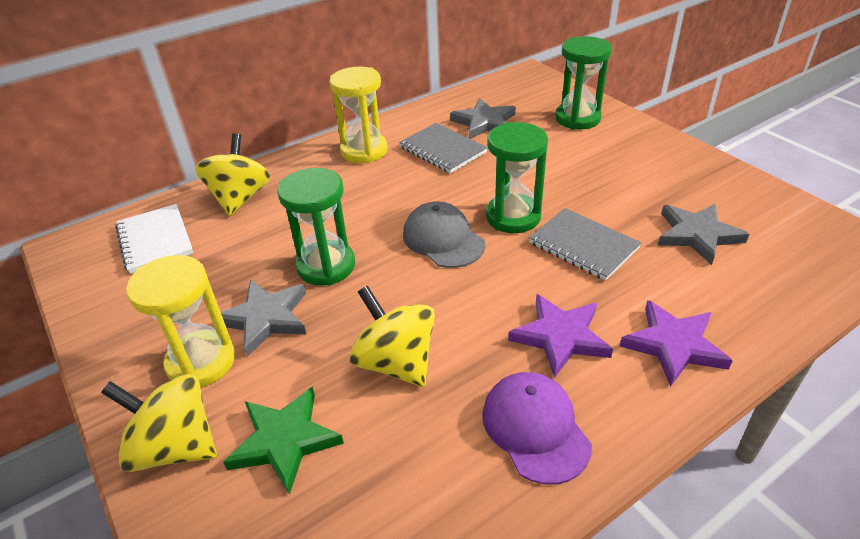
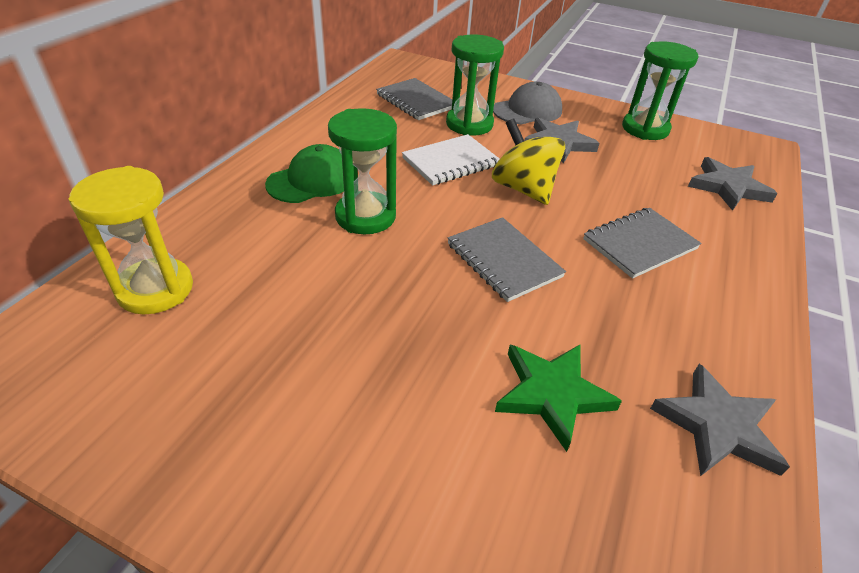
green cap: 0 -> 1
grey notebook: 2 -> 3
purple cap: 1 -> 0
purple star: 2 -> 0
yellow hourglass: 2 -> 1
yellow spinning top: 3 -> 1

